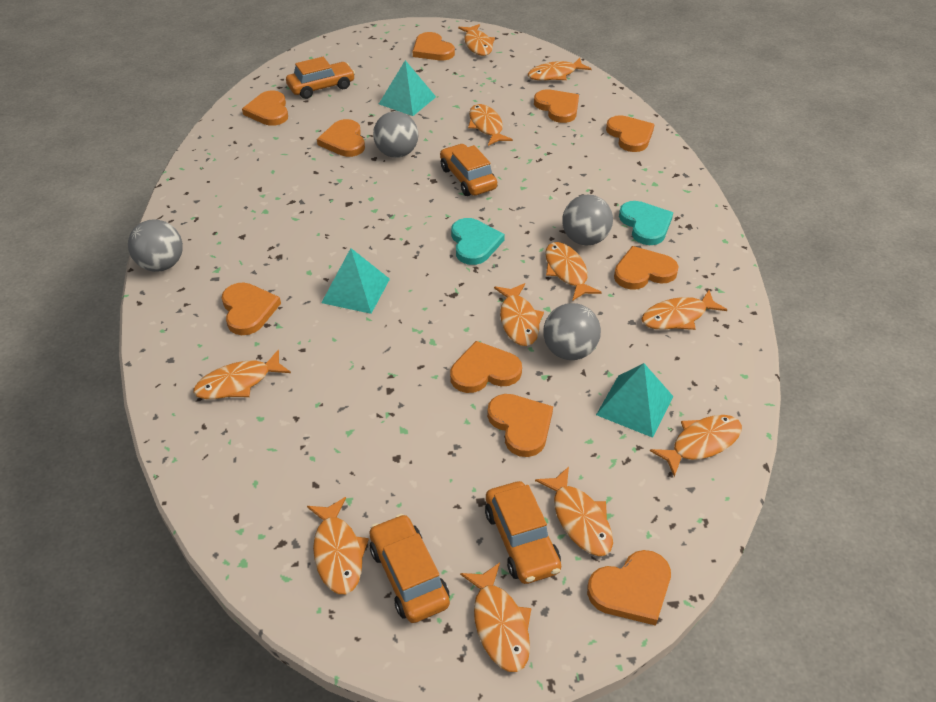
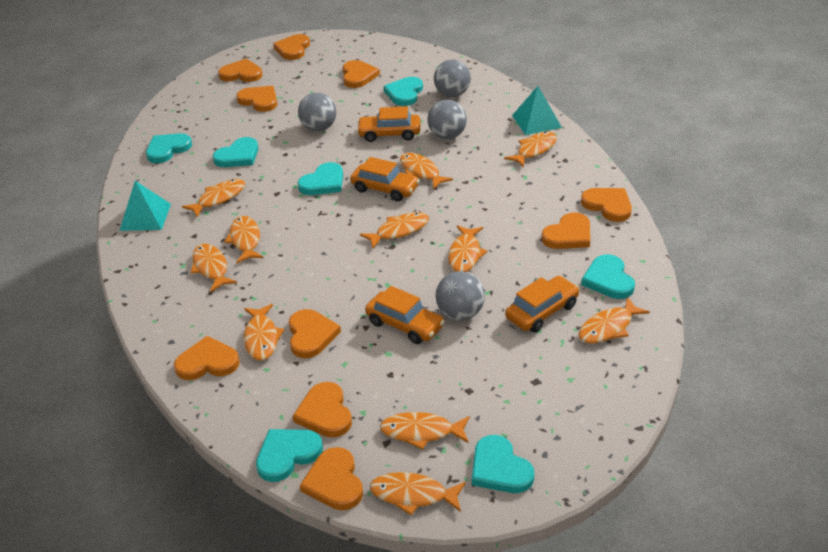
turquoise heart: 2 -> 7
turquoise pyramid: 3 -> 2

